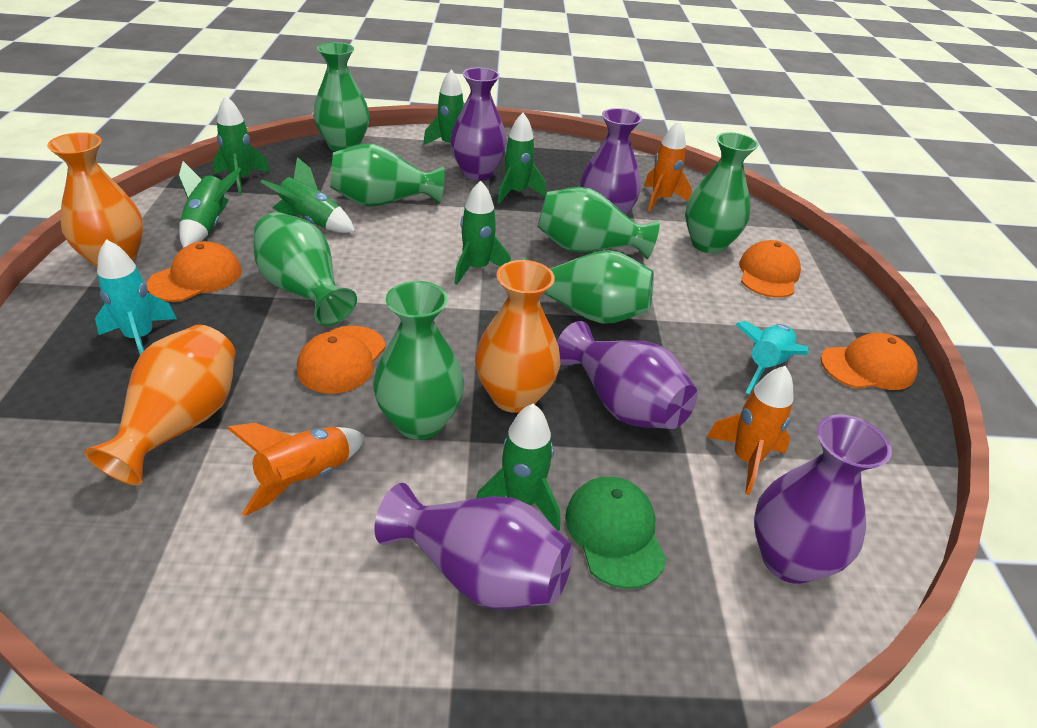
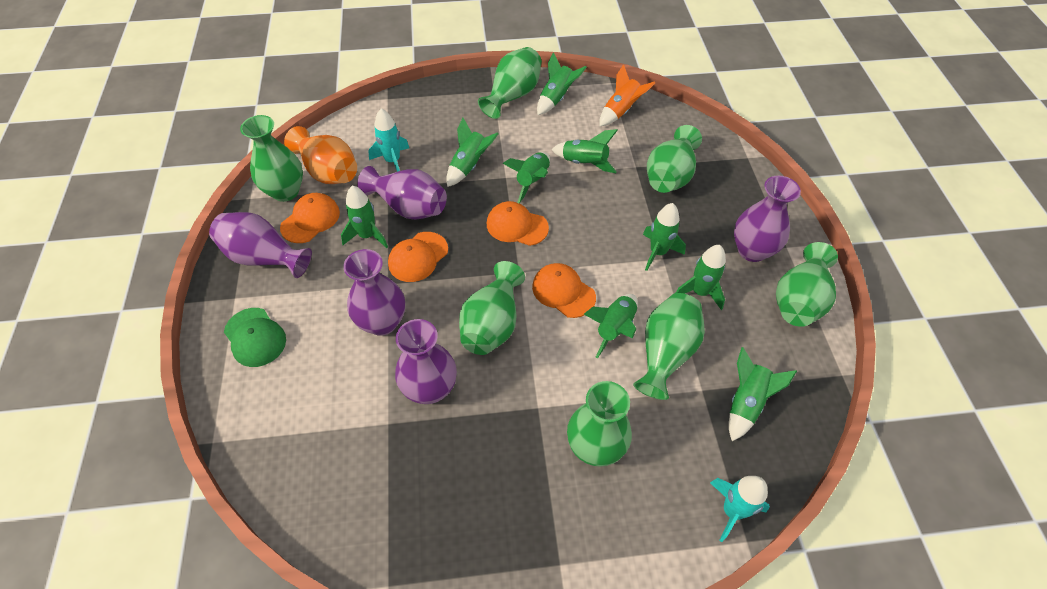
green rocket: 7 -> 9
orange rocket: 3 -> 1
orange vase: 3 -> 1

